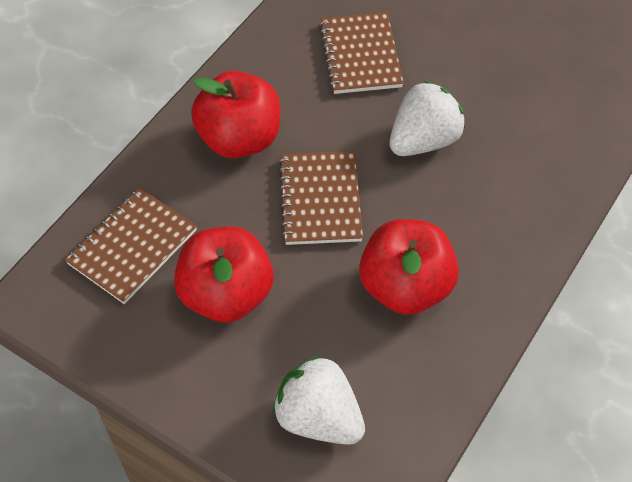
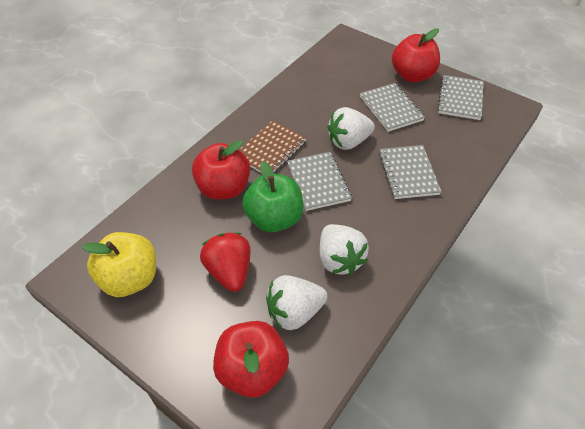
brown notebook: 3 -> 1
green apple: 0 -> 1
grey notebook: 0 -> 4
red strawberry: 0 -> 1
white strawberry: 2 -> 3
yellow apple: 0 -> 1

